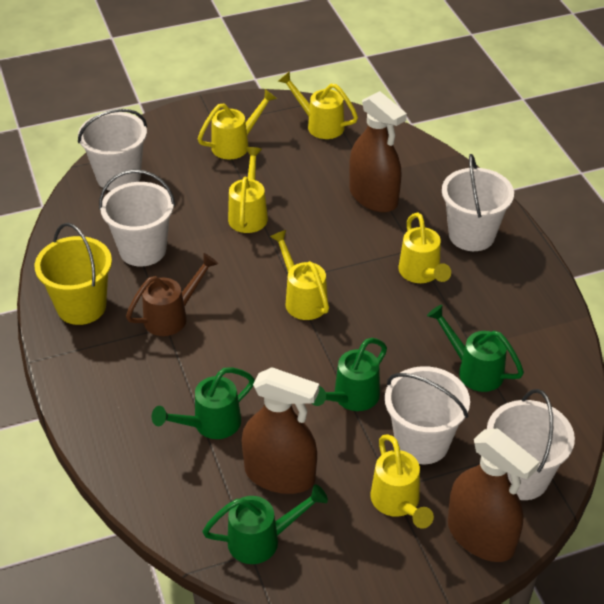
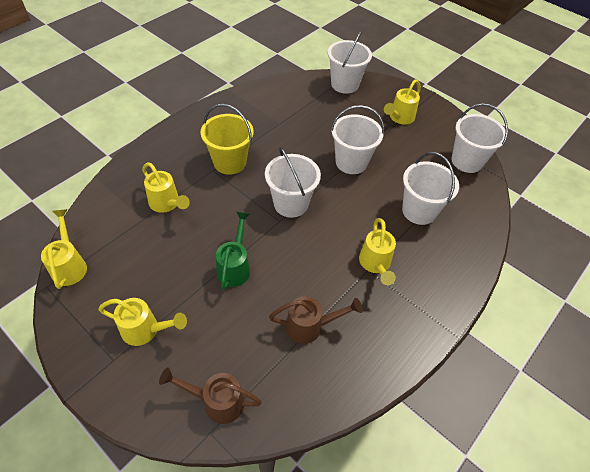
brown spray bottle: 3 -> 0
brown watering can: 1 -> 2
green watering can: 4 -> 1
yellow watering can: 6 -> 5

